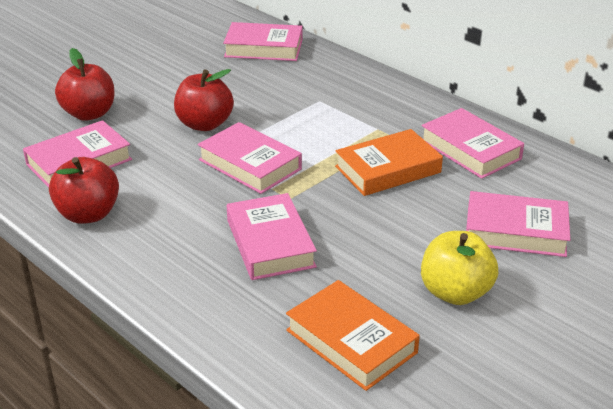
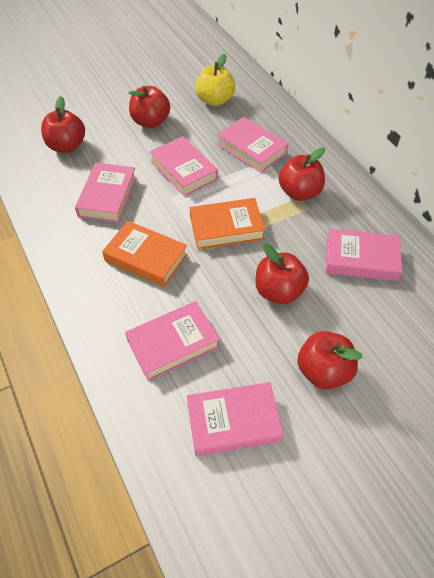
red apple: 3 -> 5

